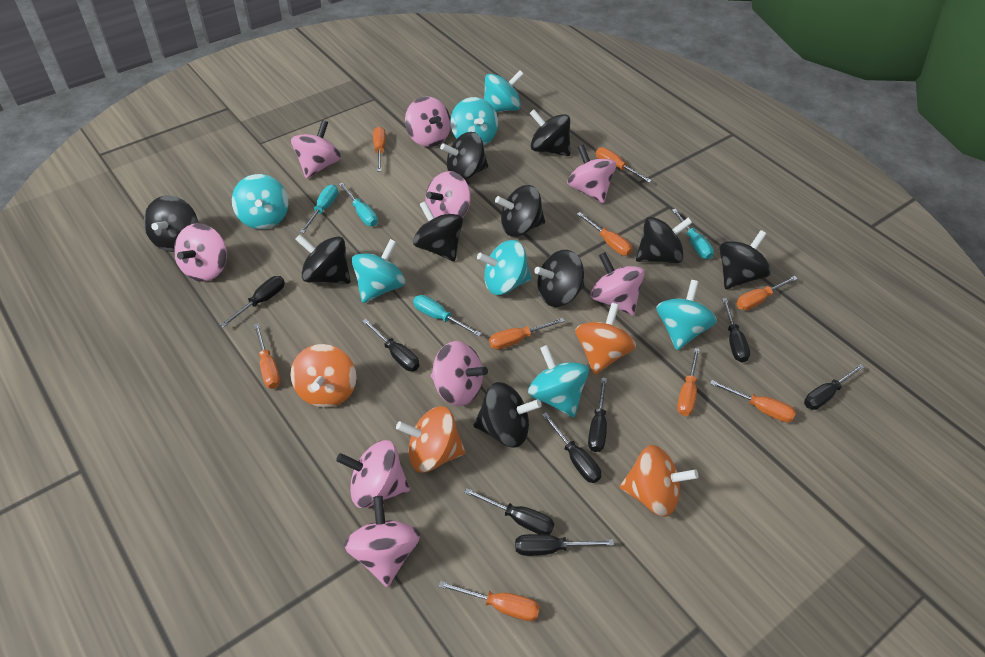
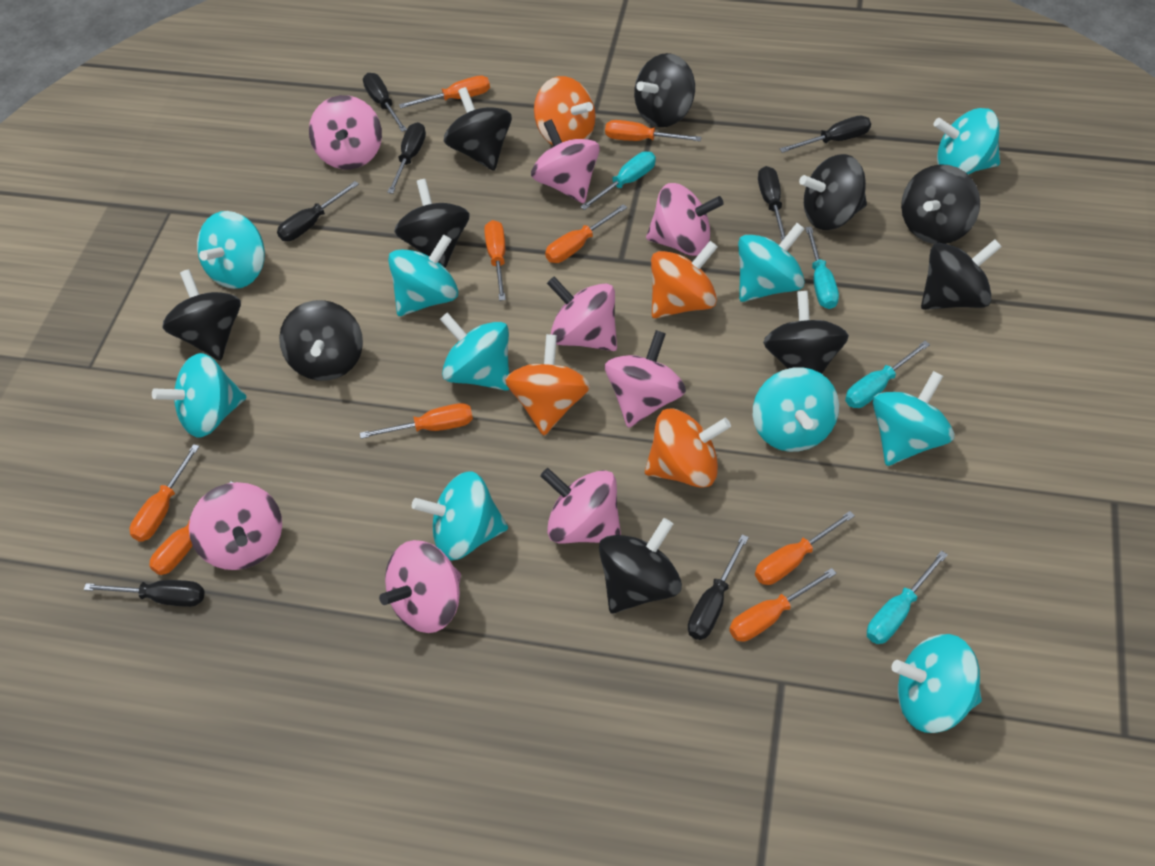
black screwdriver: 8 -> 7
pink spinning top: 9 -> 8
turquoise spinning top: 7 -> 10

